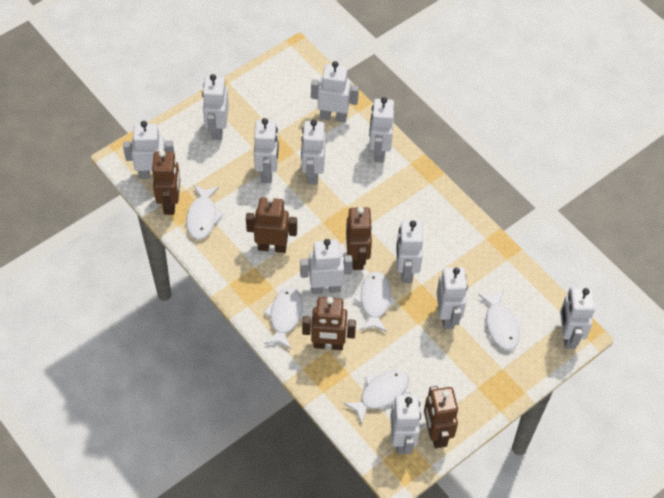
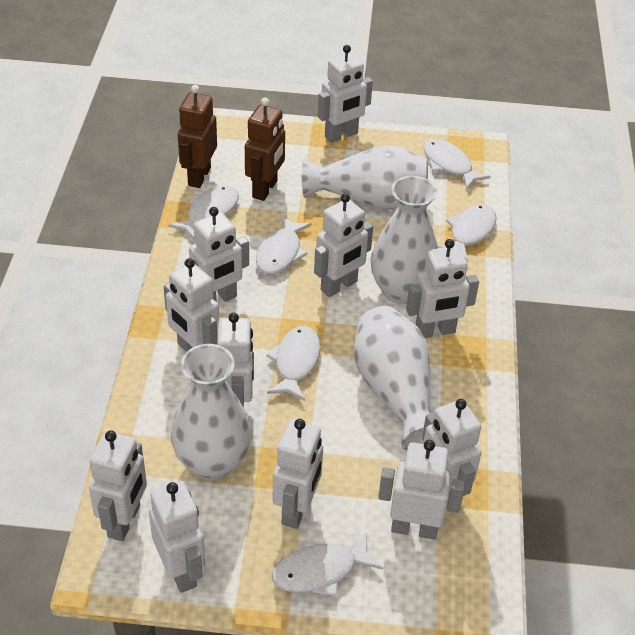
brown robot: 5 -> 2
white fish: 5 -> 6
white vase: 0 -> 4

